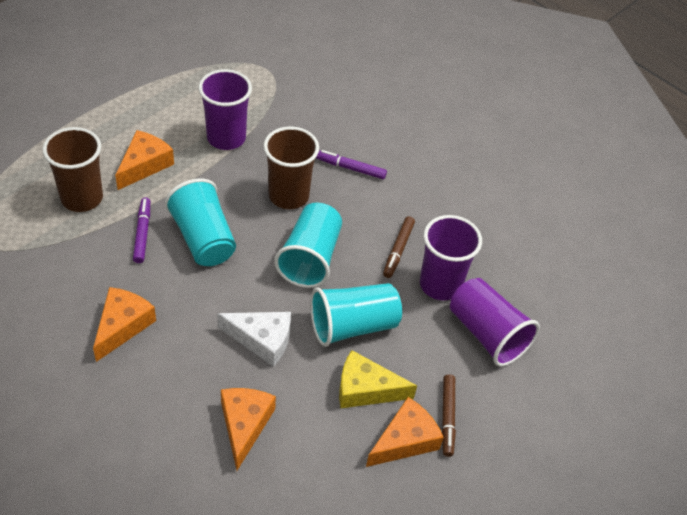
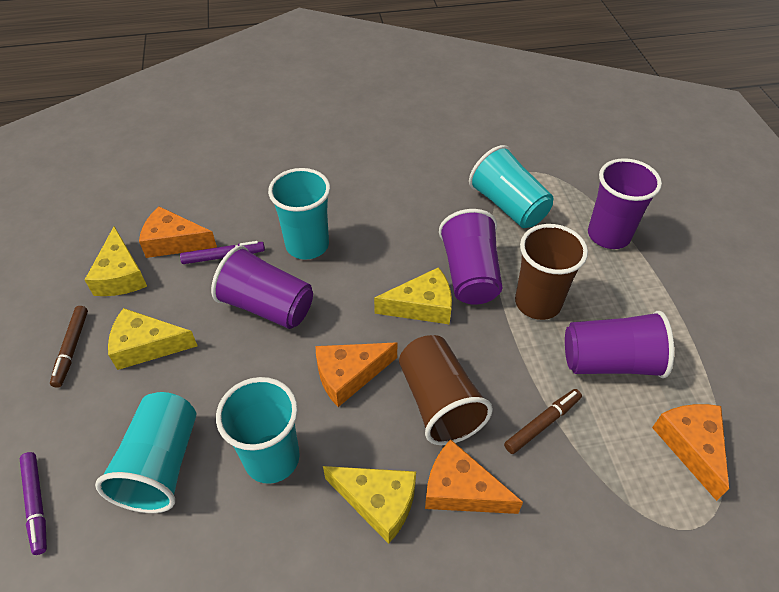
purple cup: 3 -> 4
turquoise cup: 3 -> 4
white cheese: 1 -> 0
yellow cheese: 1 -> 4

